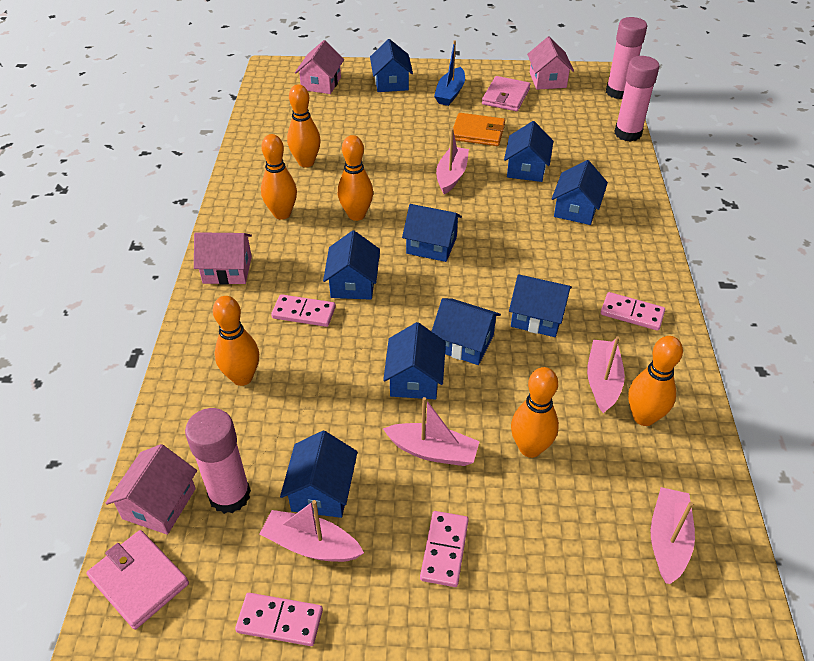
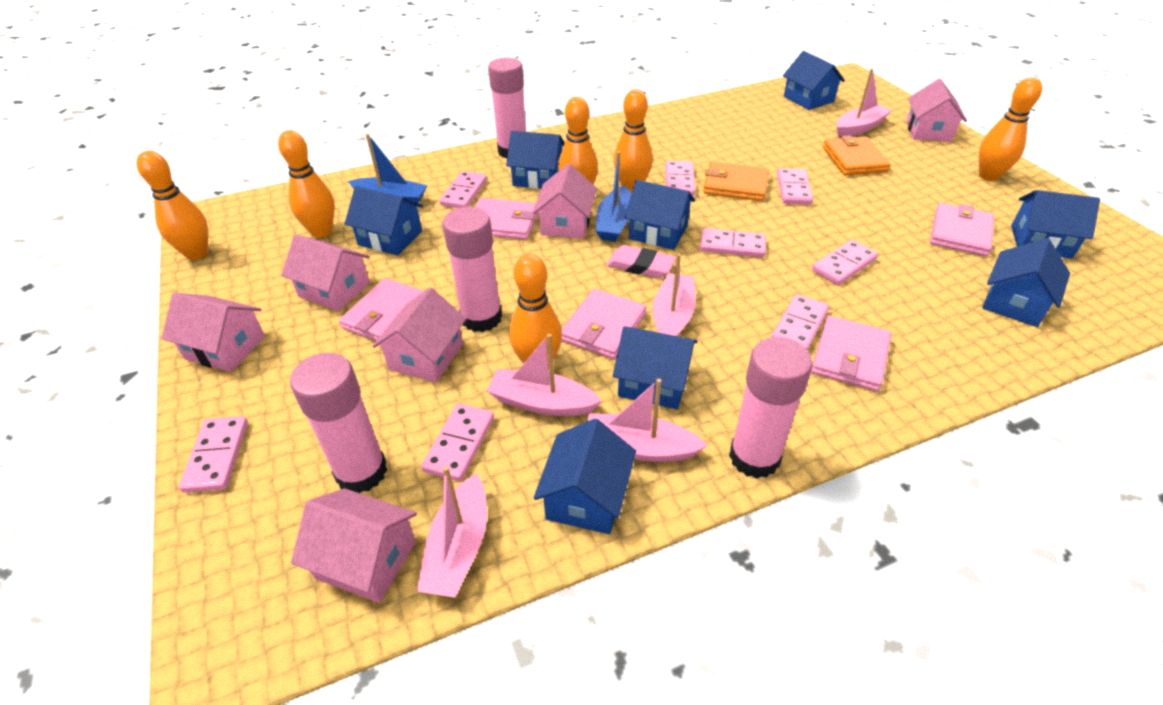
blue boat: 1 -> 2
blue house: 9 -> 8
orange wallet: 1 -> 2
pink domino: 4 -> 8
pink eraser: 0 -> 1
pink glue stick: 3 -> 4
pink house: 4 -> 6
pink wallet: 2 -> 5

